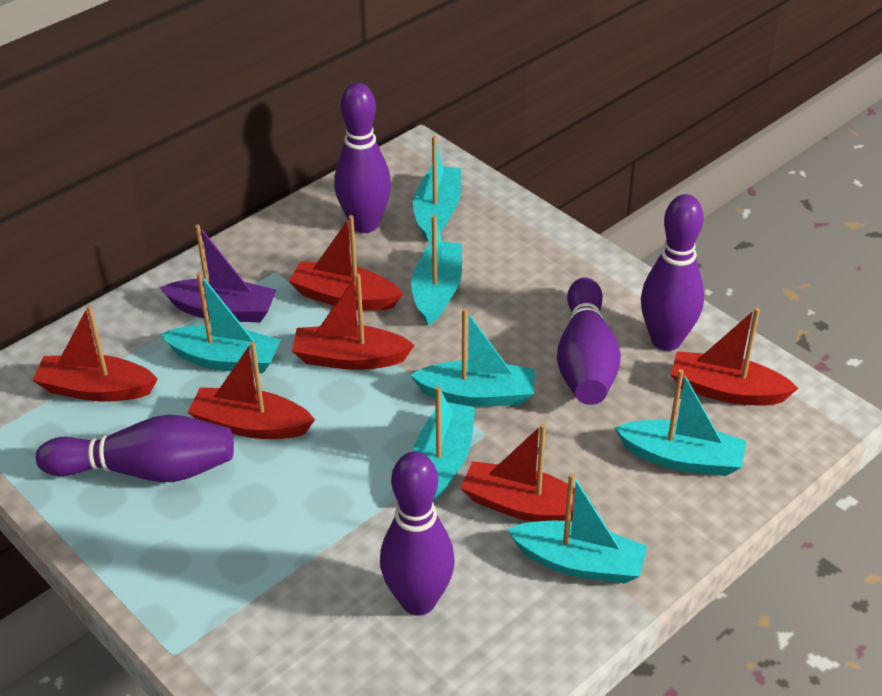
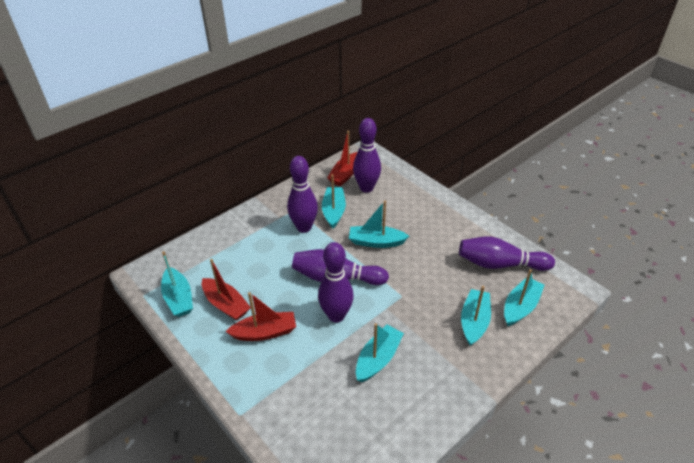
purple boat: 1 -> 0
red boat: 6 -> 3
turquoise boat: 7 -> 6

